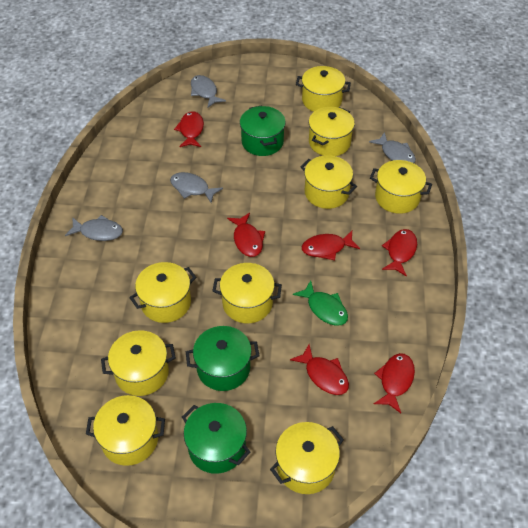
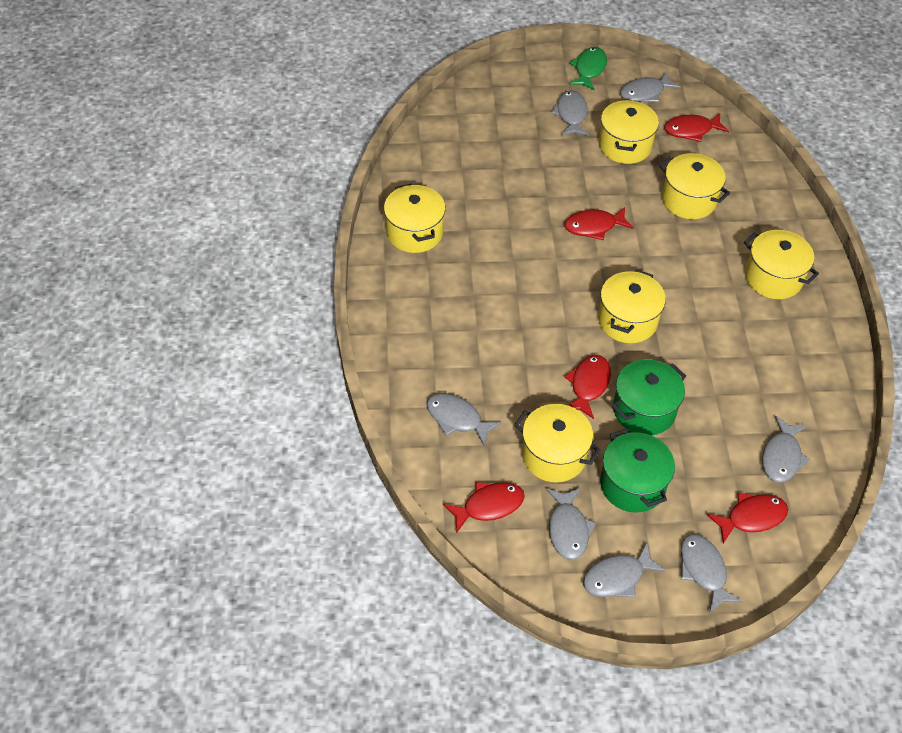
green pot: 3 -> 2
grey fish: 4 -> 7
red fish: 6 -> 5
yellow pot: 9 -> 6

